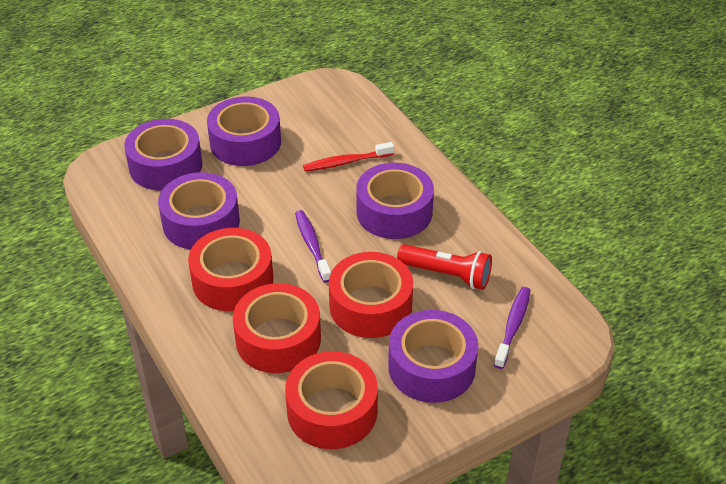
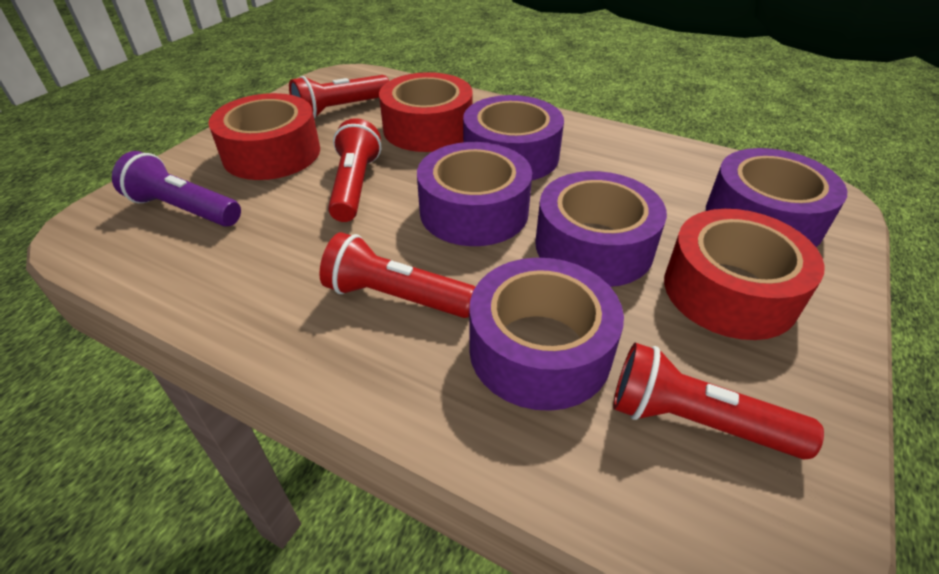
purple flashlight: 0 -> 1
purple toothbrush: 2 -> 0
red flashlight: 1 -> 4
red tape: 4 -> 3
red toothbrush: 1 -> 0

